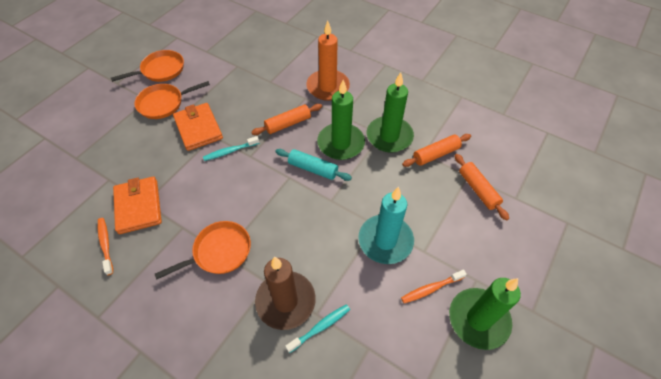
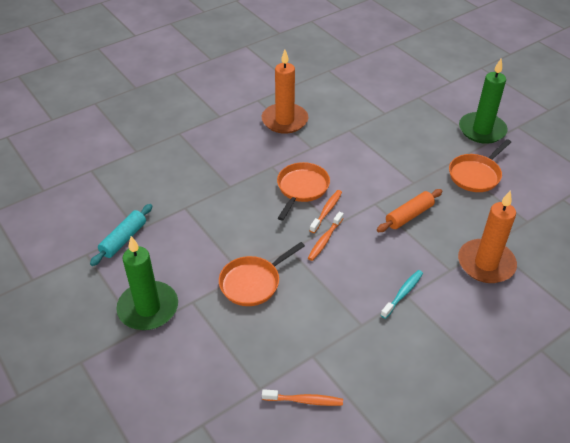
brown candle: 1 -> 0
green candle: 3 -> 2
orange candle: 1 -> 2
orange rolling pin: 3 -> 1
orange toothbrush: 2 -> 3
orange wallet: 2 -> 0
turquoise candle: 1 -> 0
turquoise toothbrush: 2 -> 1

